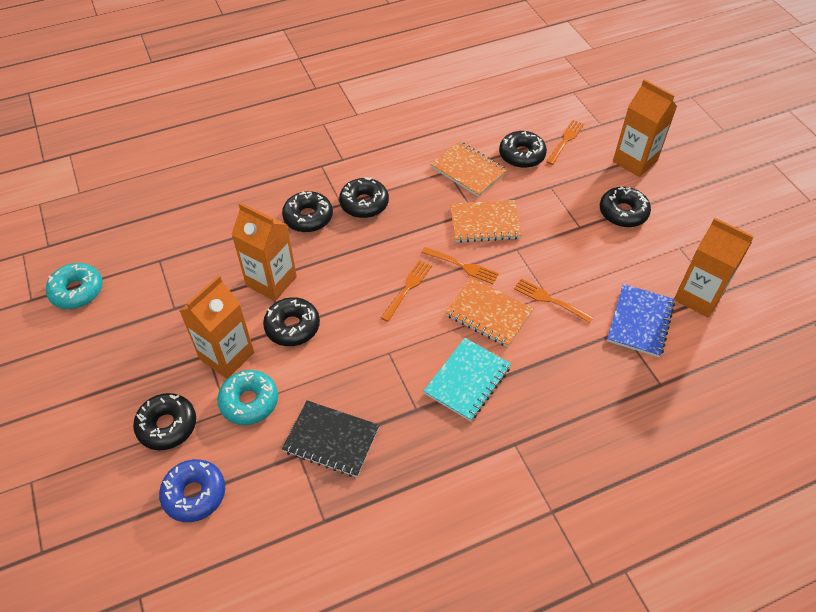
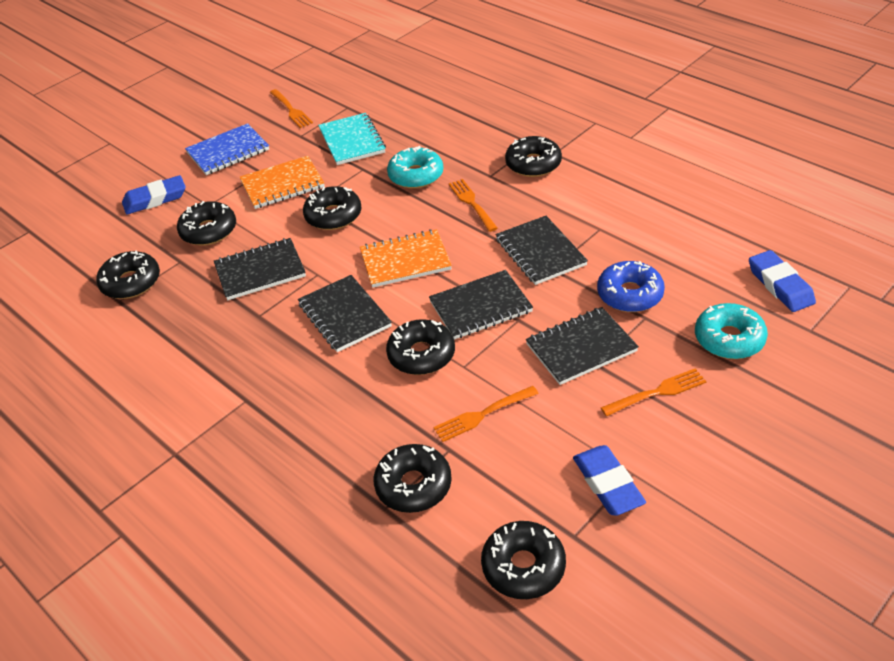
black donut: 6 -> 7
black notebook: 1 -> 5
blue eraser: 0 -> 3
orange carton: 4 -> 0
orange notebook: 3 -> 2

